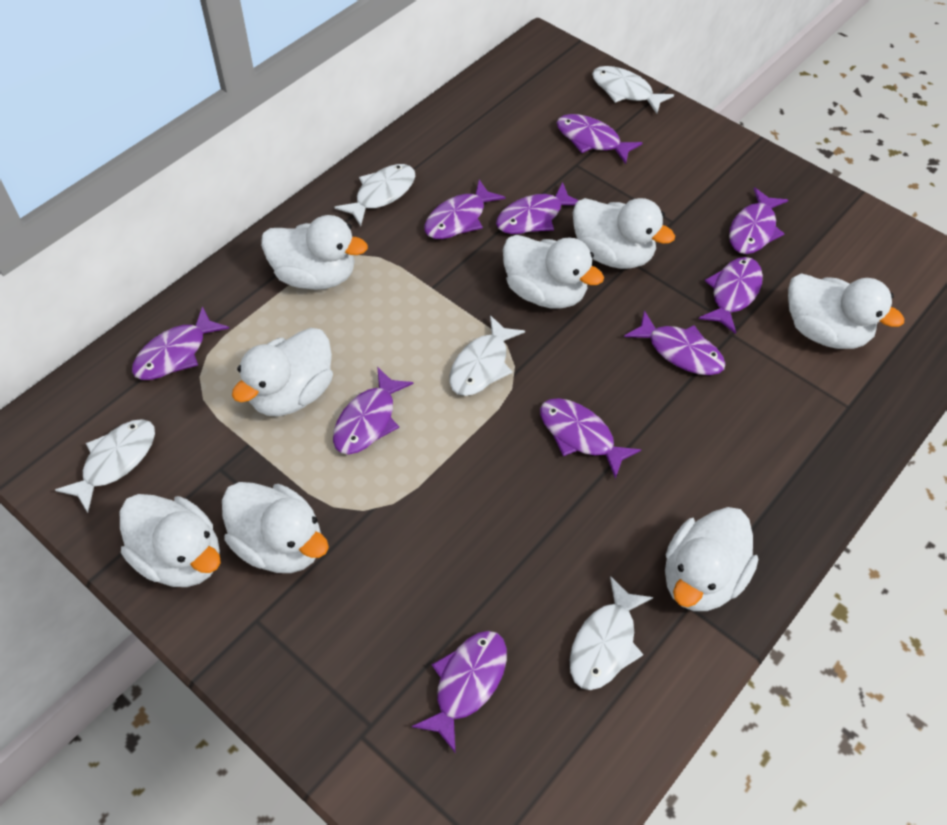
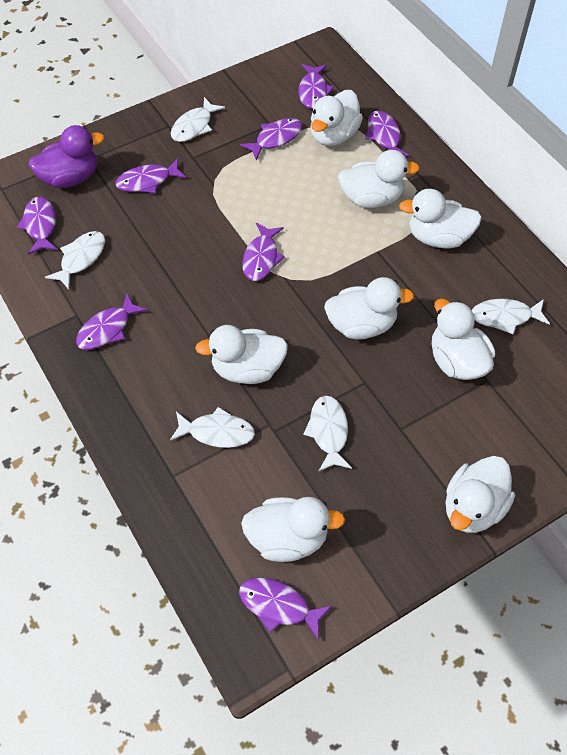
purple duck: 0 -> 1
purple fish: 10 -> 8

